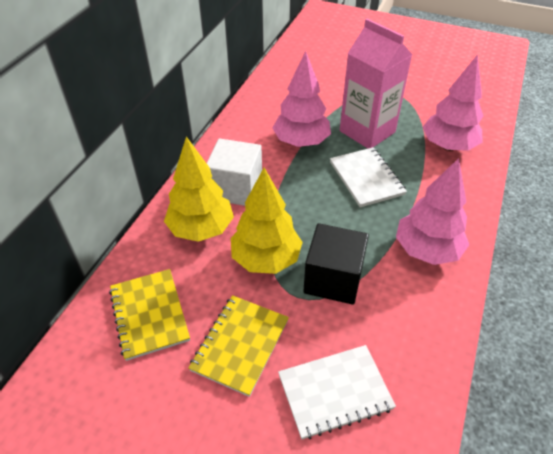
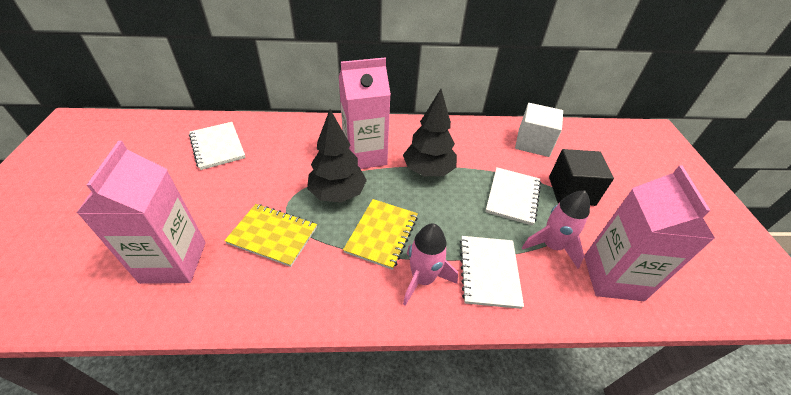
black tree: 0 -> 2
pink carton: 1 -> 3
pink rocket: 0 -> 2
pink tree: 3 -> 0
white notebook: 2 -> 3
yellow tree: 2 -> 0

